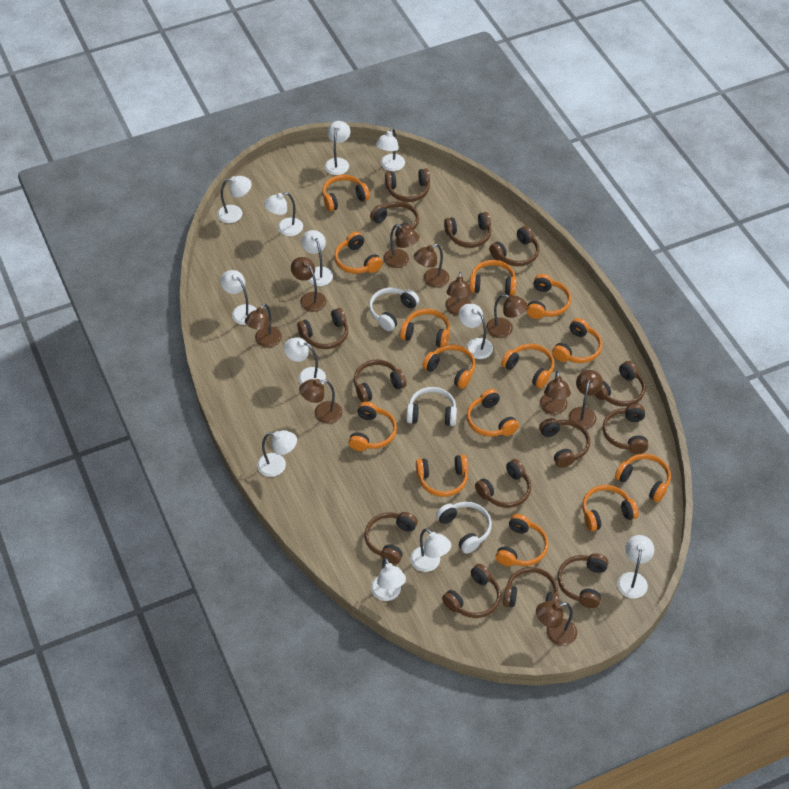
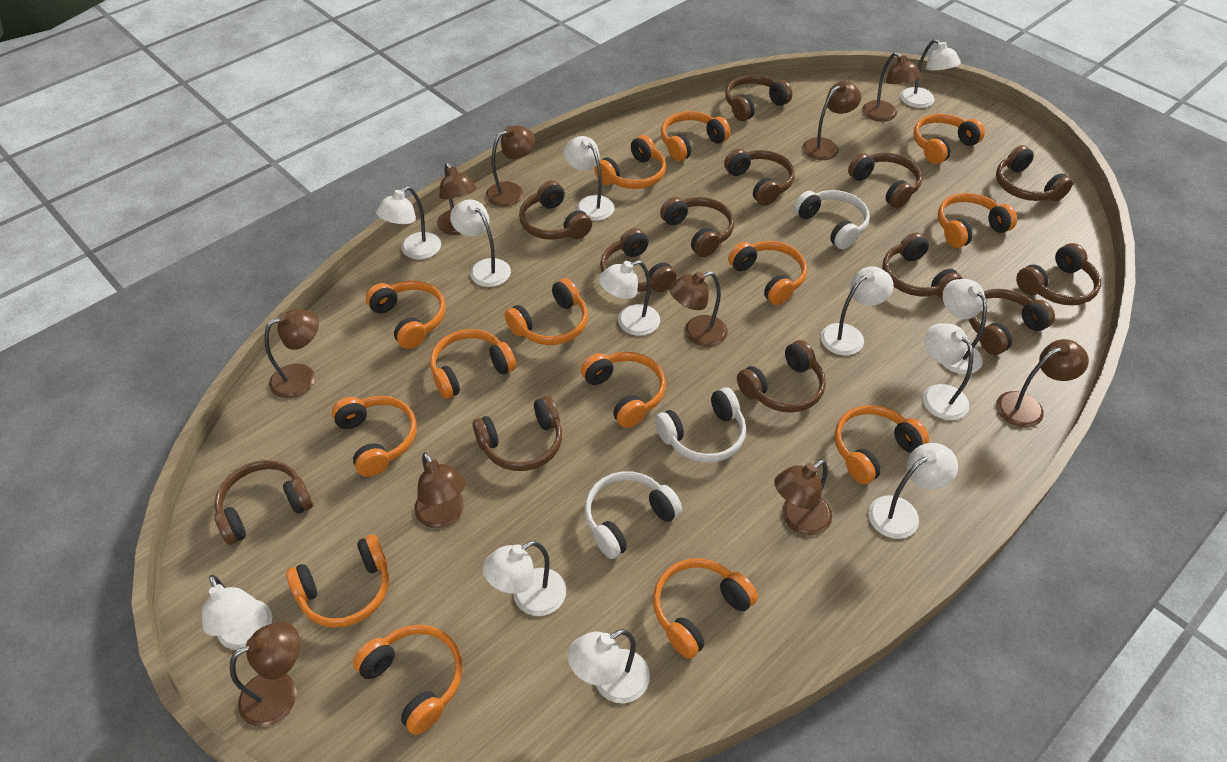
brown headphones: 14 -> 13

